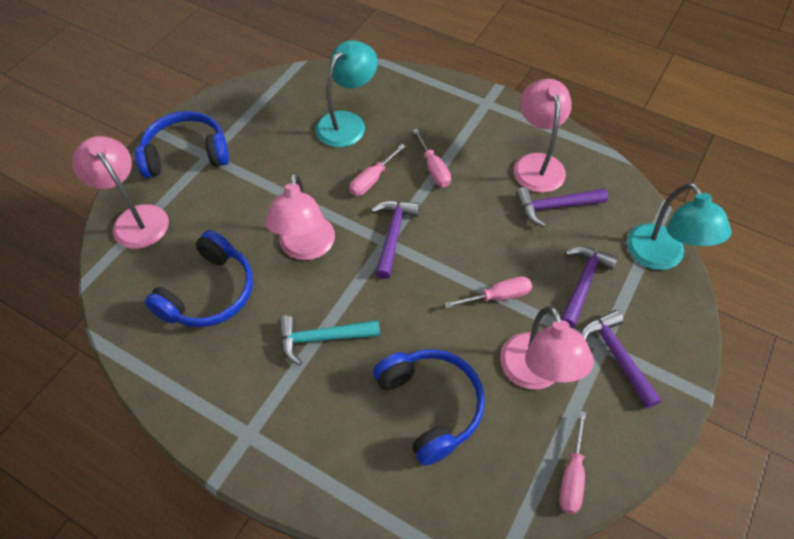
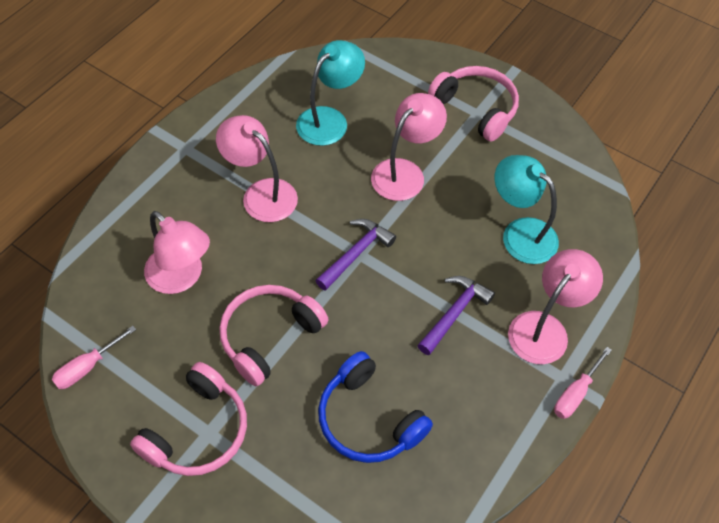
blue headphones: 3 -> 1
pink headphones: 0 -> 3
pink screwdriver: 4 -> 2
purple hammer: 4 -> 2
turquoise hammer: 1 -> 0

